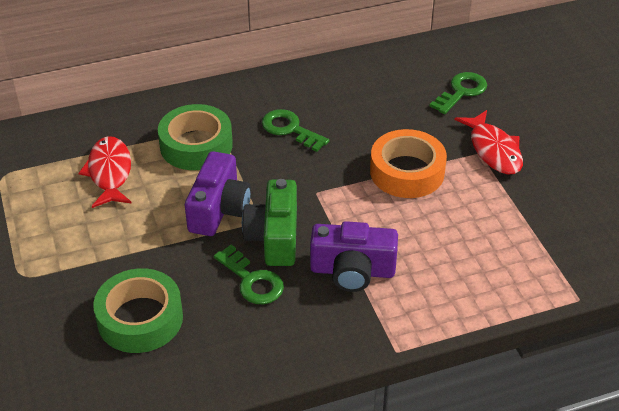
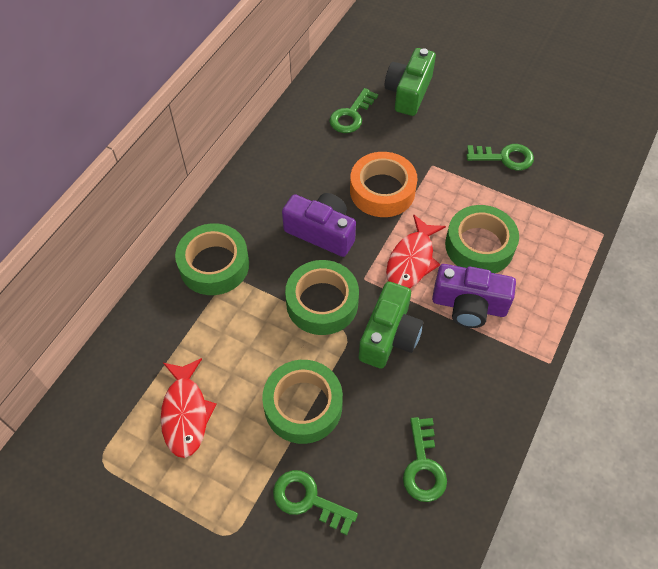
green camera: 1 -> 2
green key: 3 -> 4
green tape: 2 -> 4

